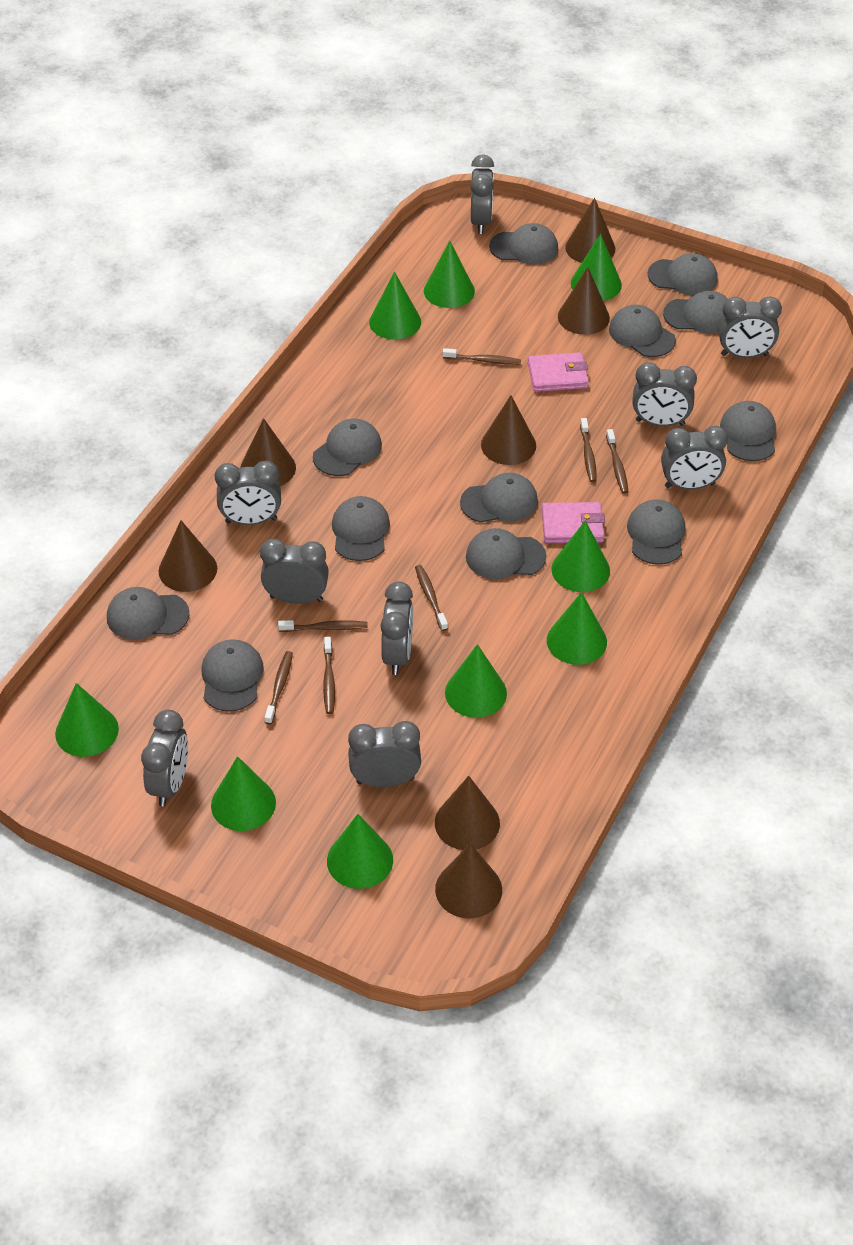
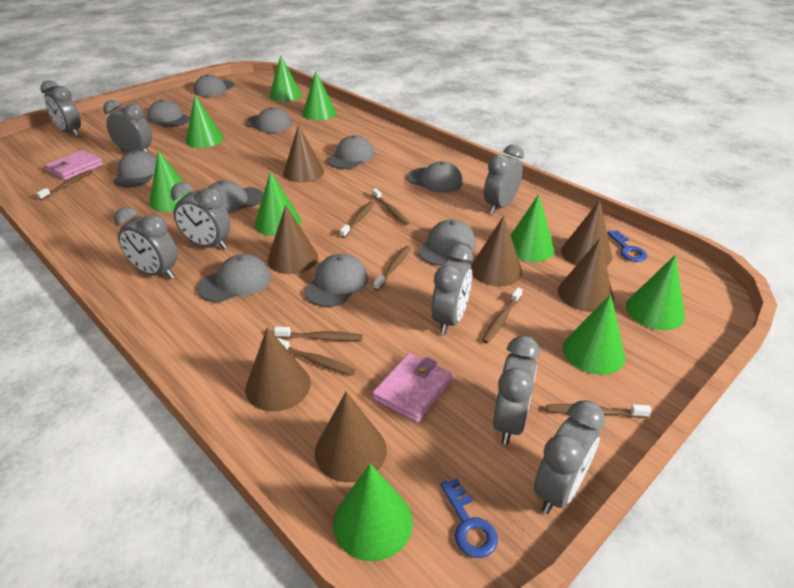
blue key: 0 -> 2
brown toothbrush: 7 -> 8
grey cap: 12 -> 10
grey clock: 9 -> 8

